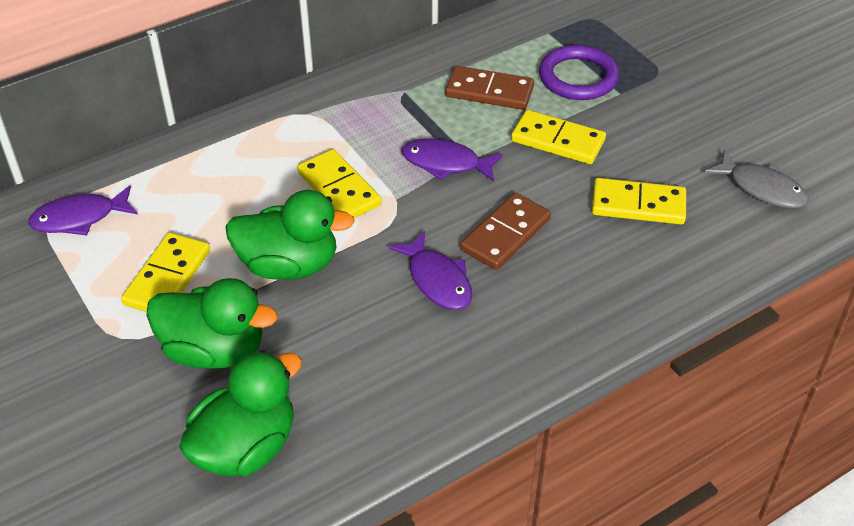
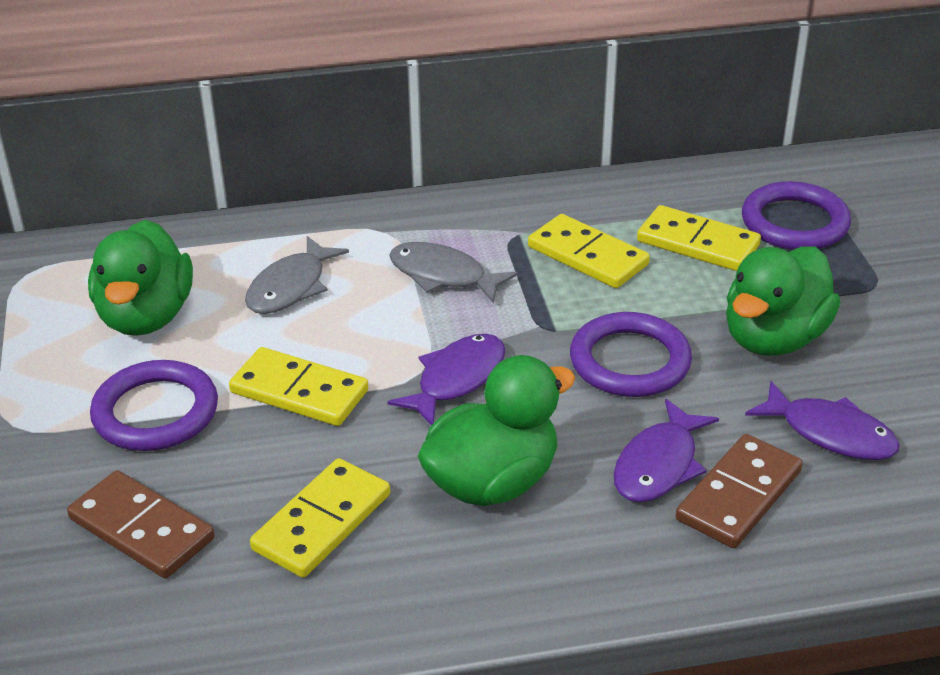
grey fish: 1 -> 2
purple ring: 1 -> 3

